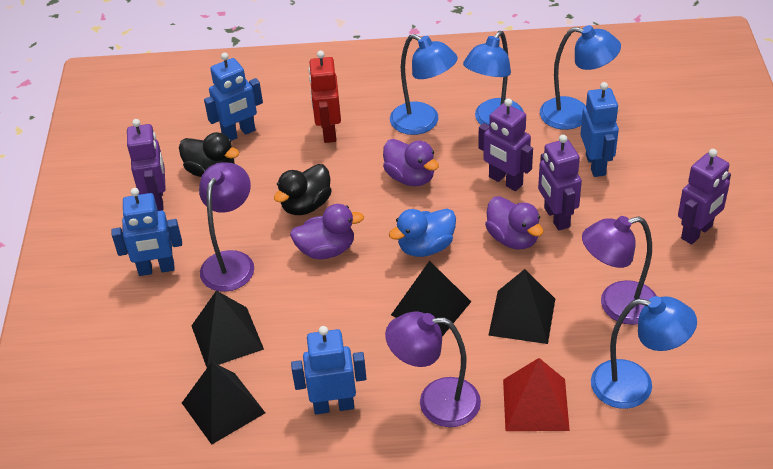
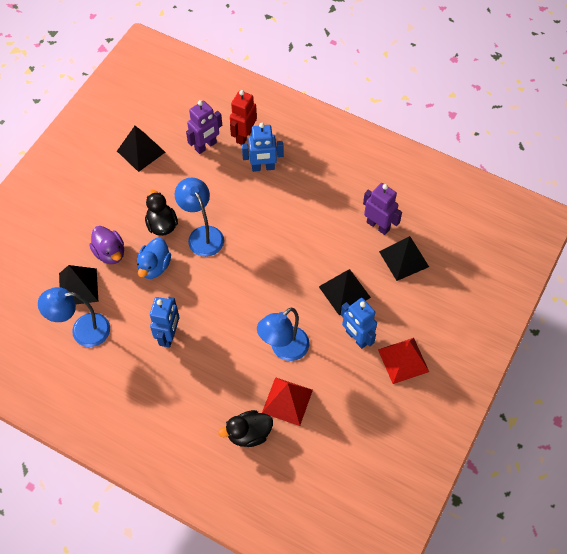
blue lamp: 4 -> 3
blue robot: 4 -> 3
purple duck: 3 -> 1
purple lamp: 3 -> 0
purple robot: 4 -> 2
red pyramid: 1 -> 2

